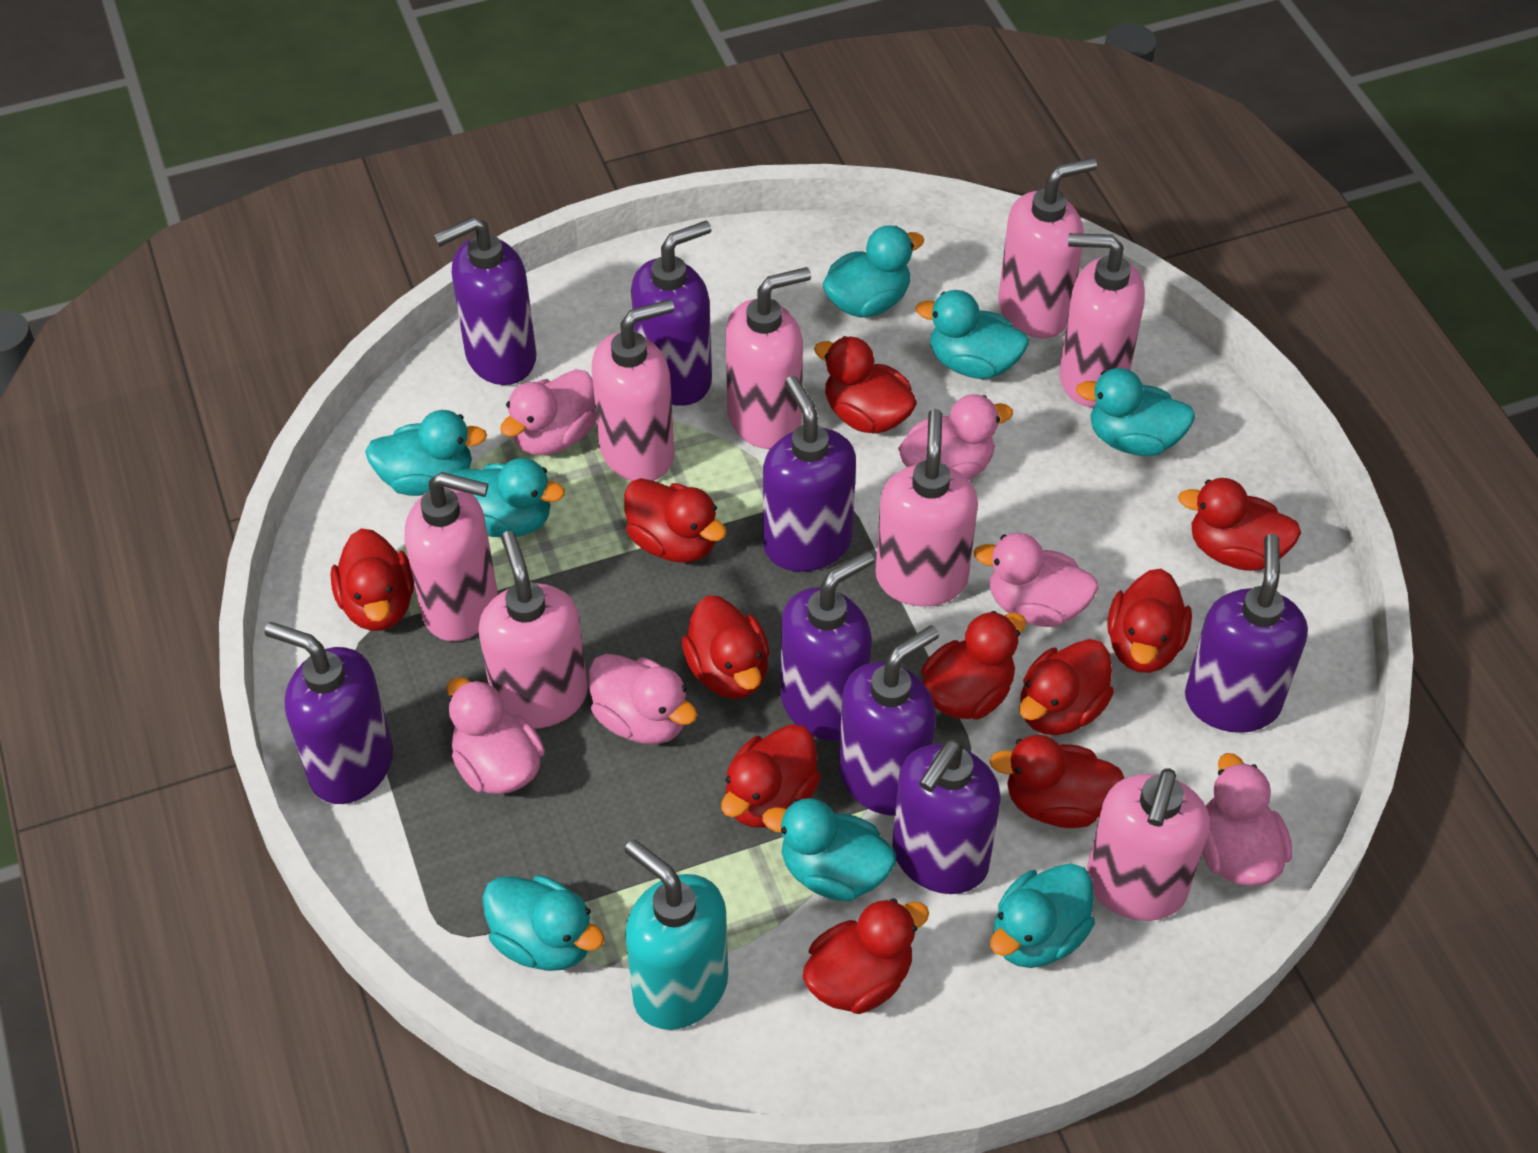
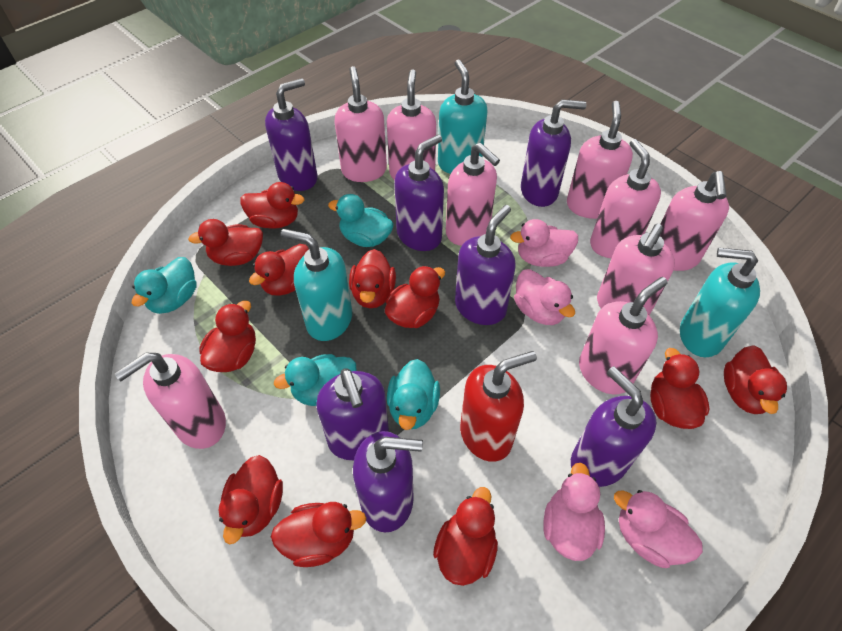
pink duck: 6 -> 4
pink soap dispenser: 8 -> 9
purple soap dispenser: 8 -> 7
red soap dispenser: 0 -> 1
turquoise duck: 8 -> 4
turquoise soap dispenser: 1 -> 3

